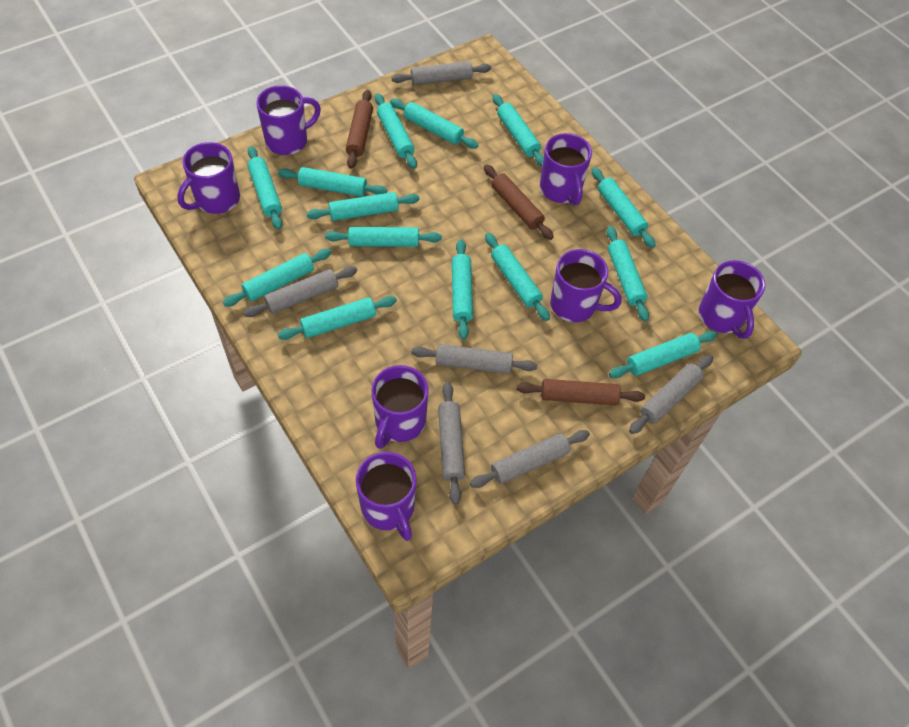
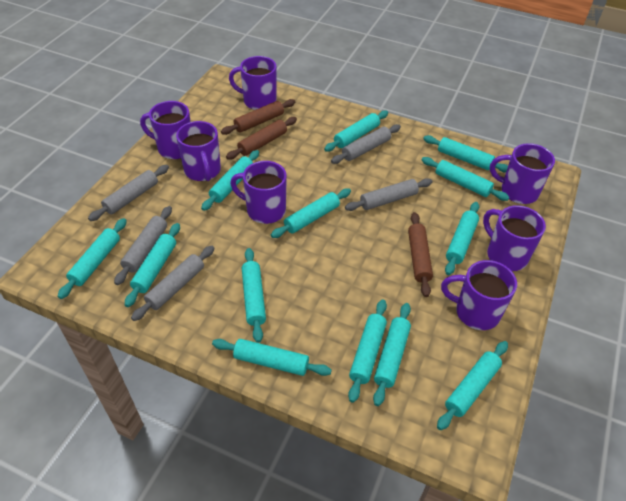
grey rolling pin: 6 -> 5
turquoise rolling pin: 14 -> 13

